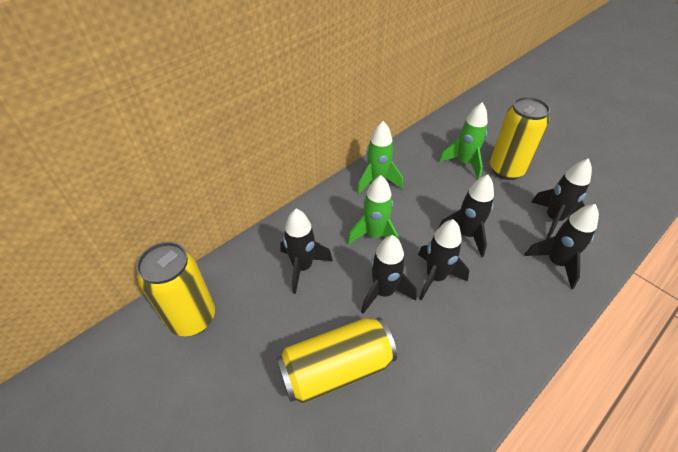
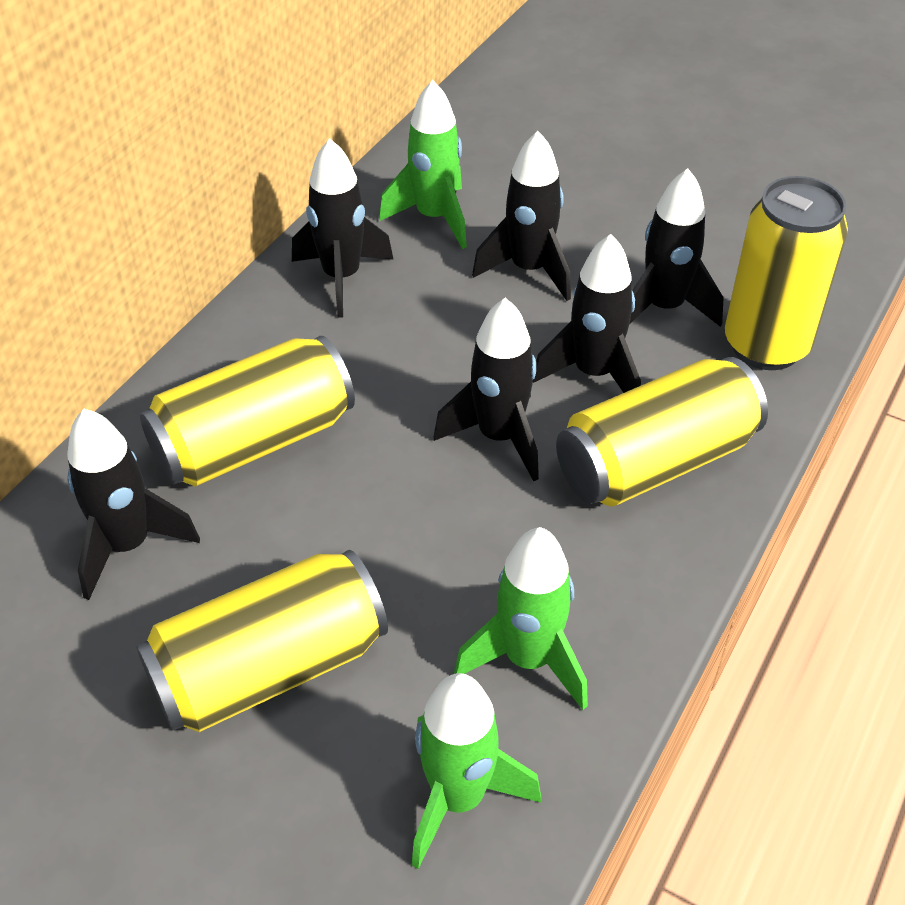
yellow can: 3 -> 4

